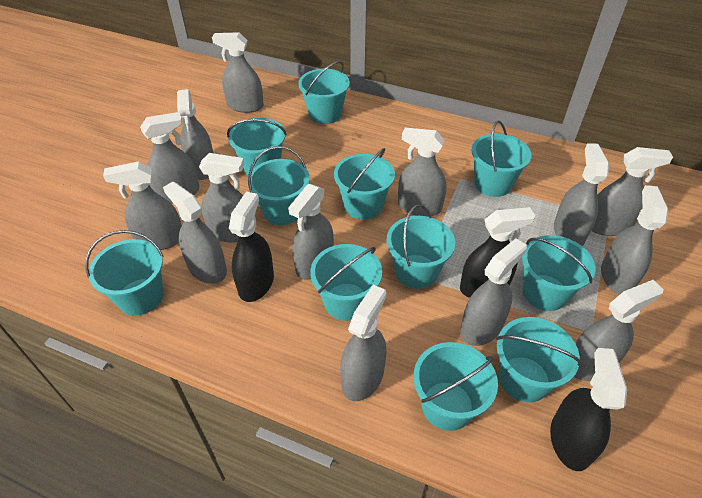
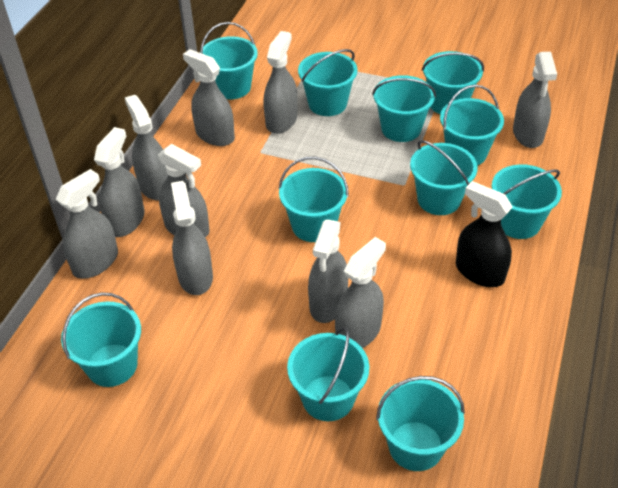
black spray bottle: 3 -> 1
grey spray bottle: 14 -> 10

